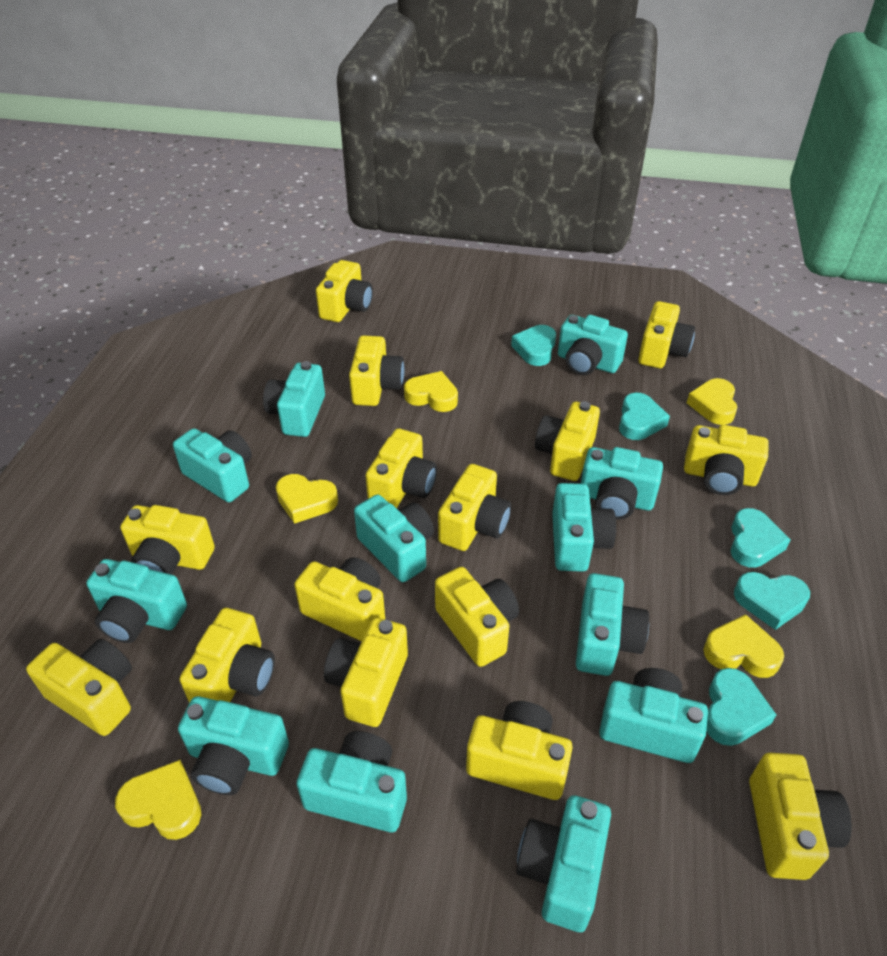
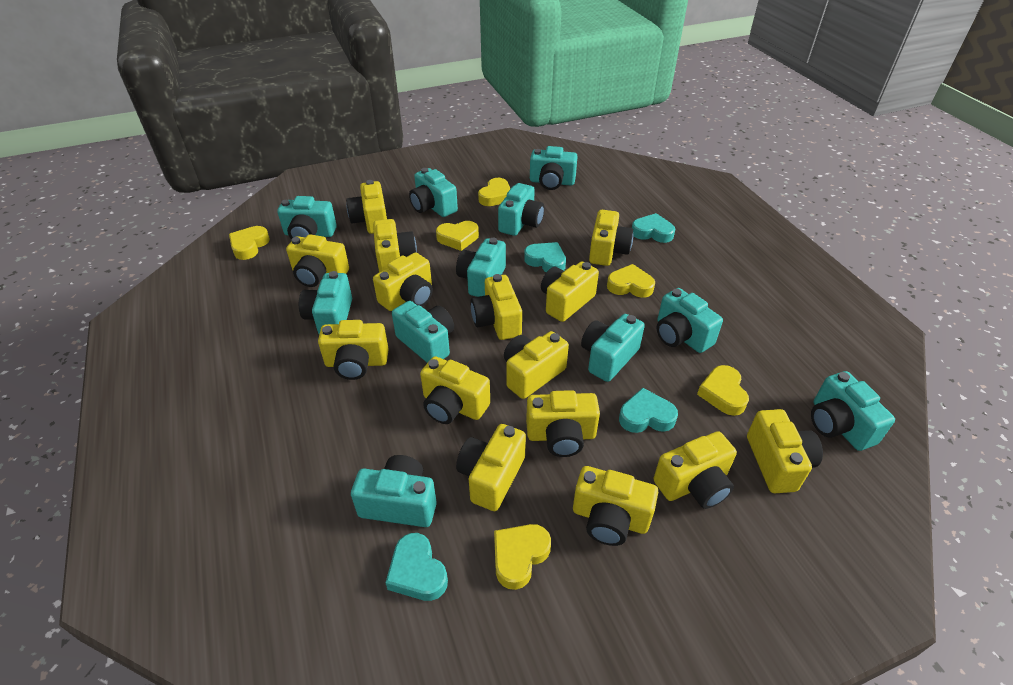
turquoise camera: 12 -> 11
turquoise heart: 5 -> 4
yellow heart: 5 -> 6

